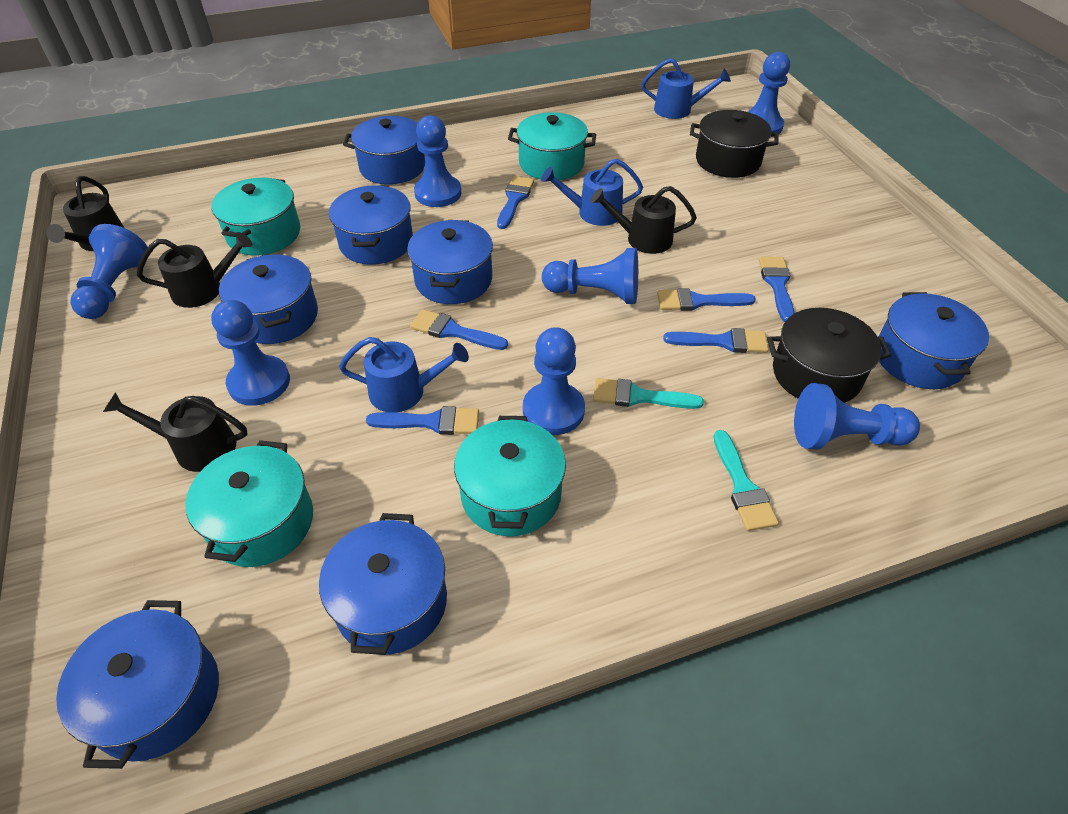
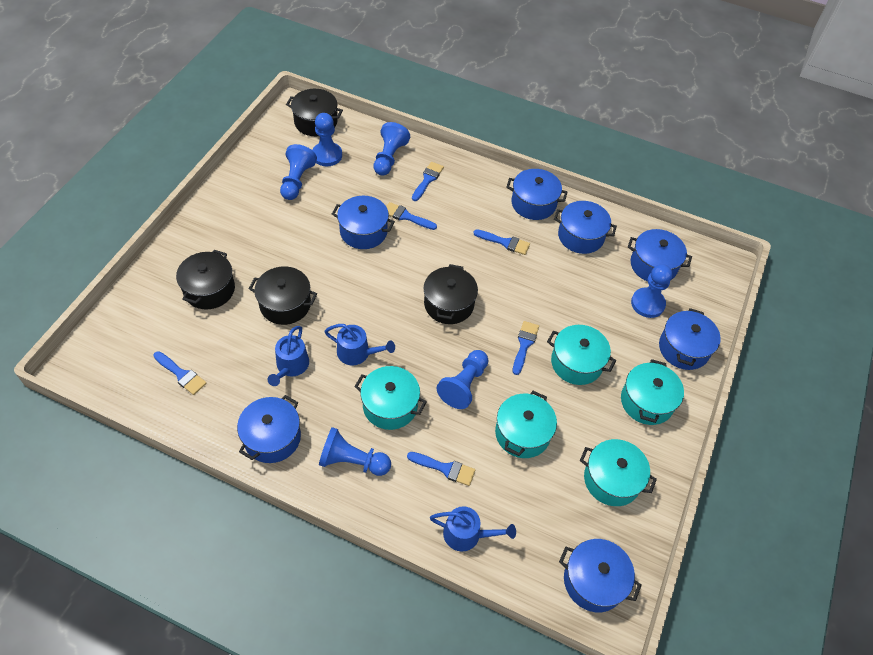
black pot: 2 -> 4
black watering can: 4 -> 0
blue pawn: 7 -> 6
turquoise brush: 2 -> 0
turquoise pot: 4 -> 5

